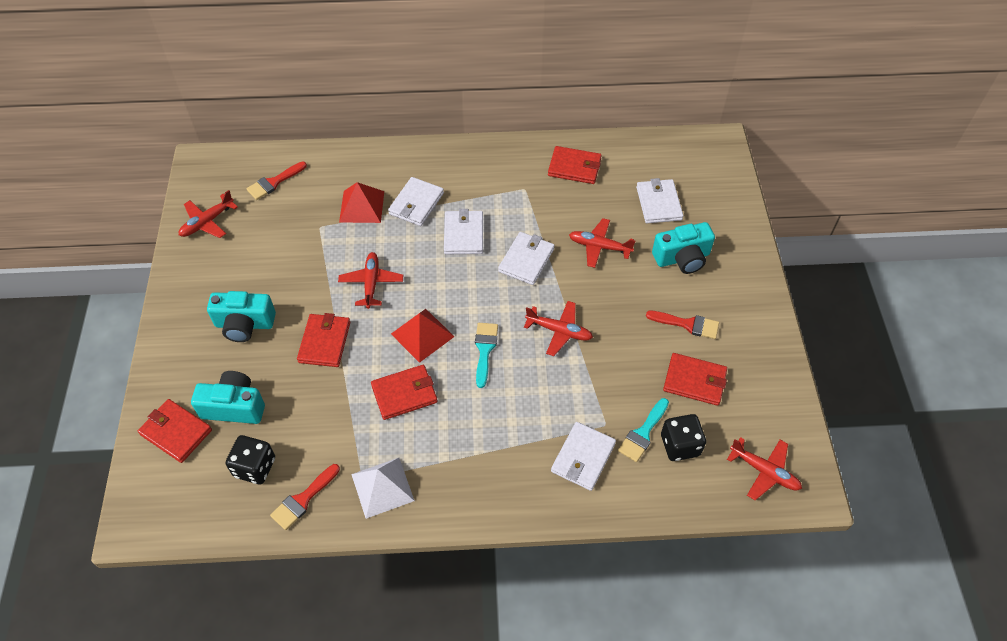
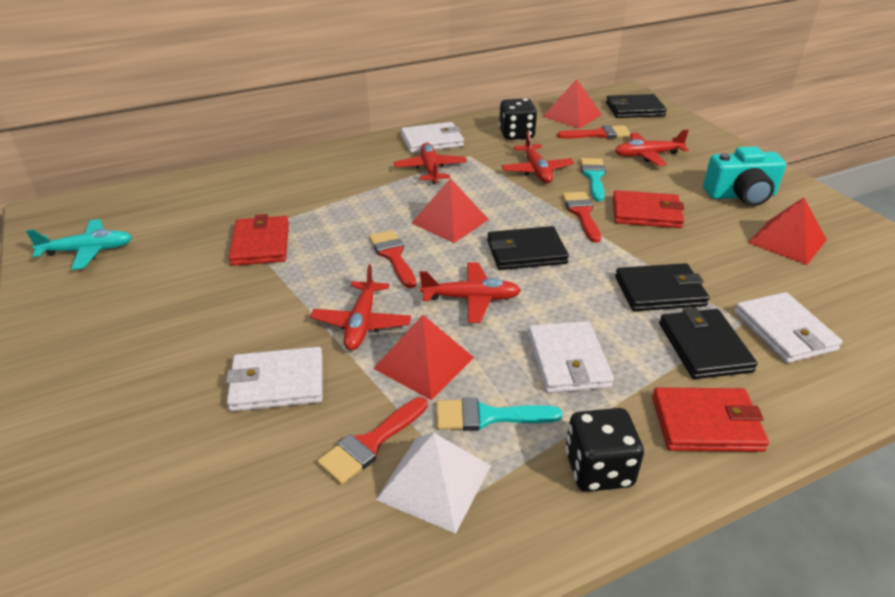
black wallet: 0 -> 4
red brush: 3 -> 4
red pyramid: 2 -> 4
red wallet: 5 -> 3
turquoise camera: 3 -> 1
turquoise plane: 0 -> 1
white wallet: 5 -> 4

